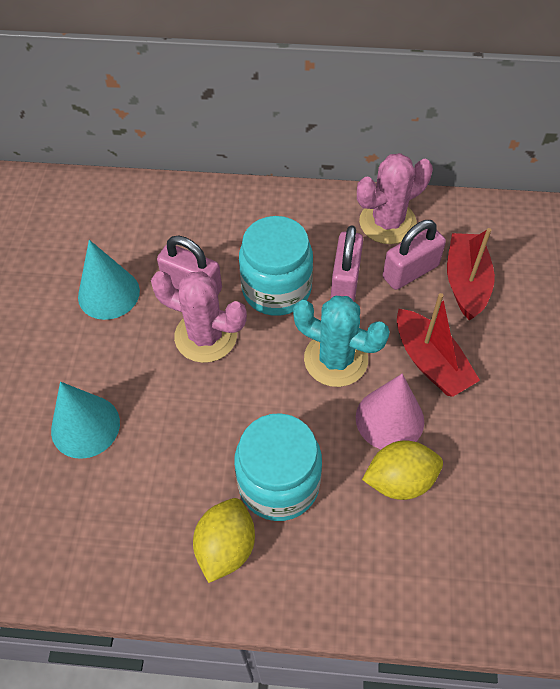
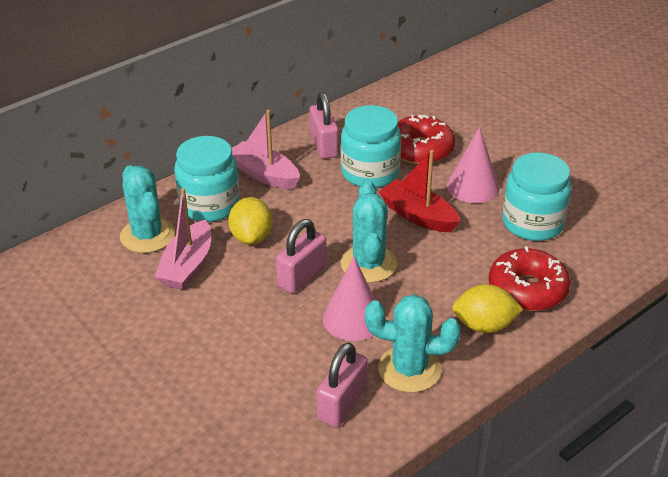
pink boat: 0 -> 2
pink cactus: 2 -> 0
pink cone: 1 -> 2
red boat: 2 -> 1
red donut: 0 -> 2
turquoise cactus: 1 -> 3
turquoise cone: 2 -> 0
turquoise jar: 2 -> 3

